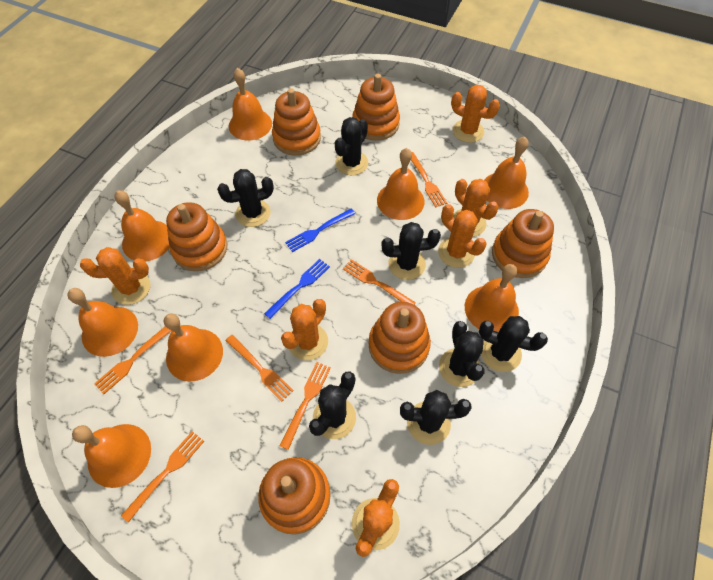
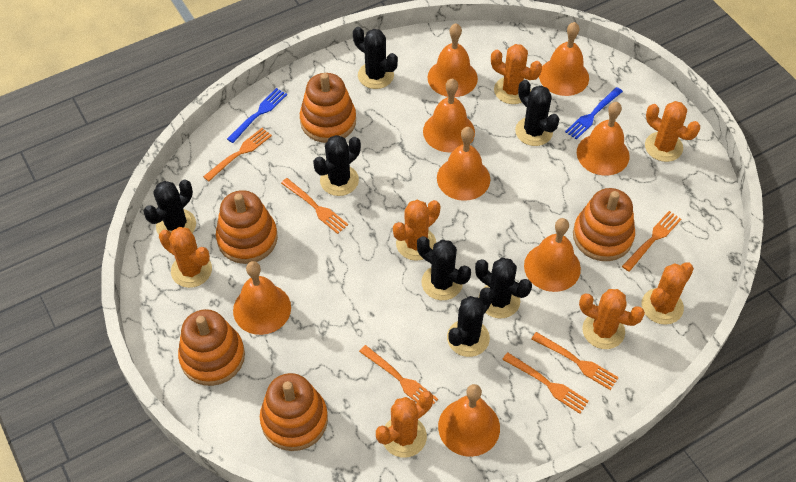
orange cactus: 6 -> 7
orange stacking toy: 6 -> 5

